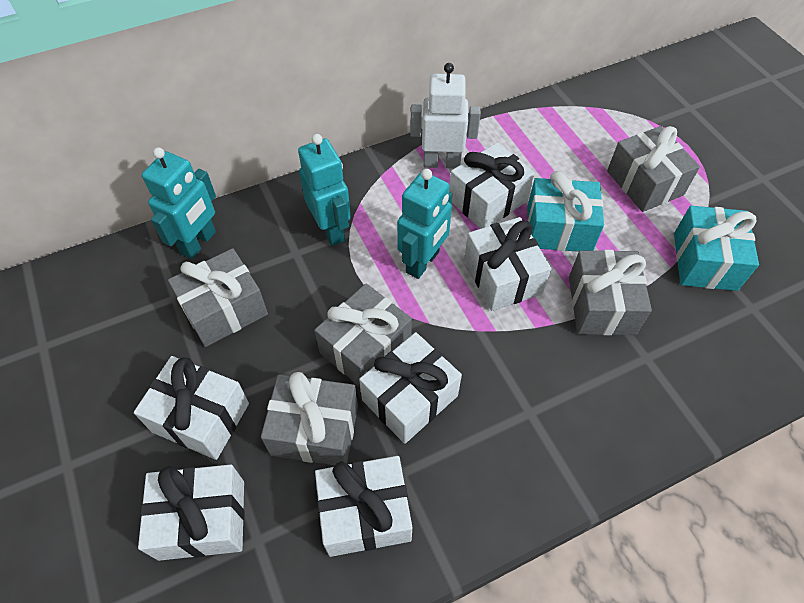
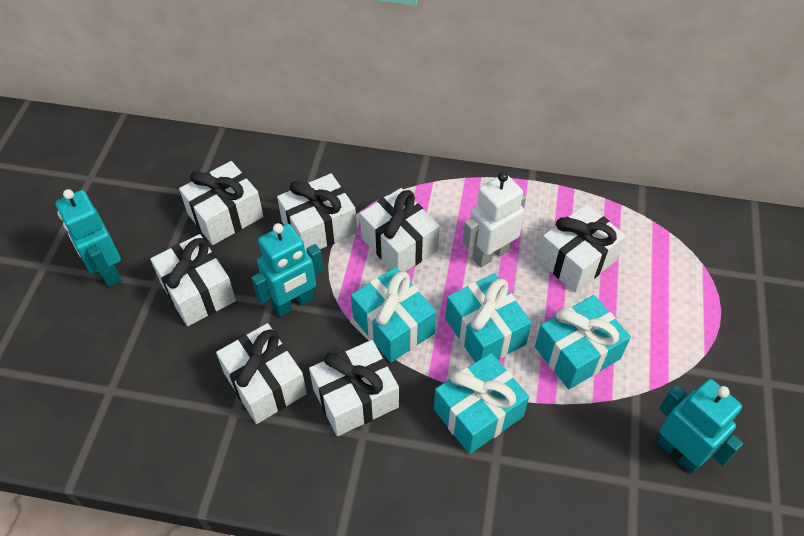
grey gift: 5 -> 0
turquoise gift: 2 -> 4
white gift: 6 -> 7

